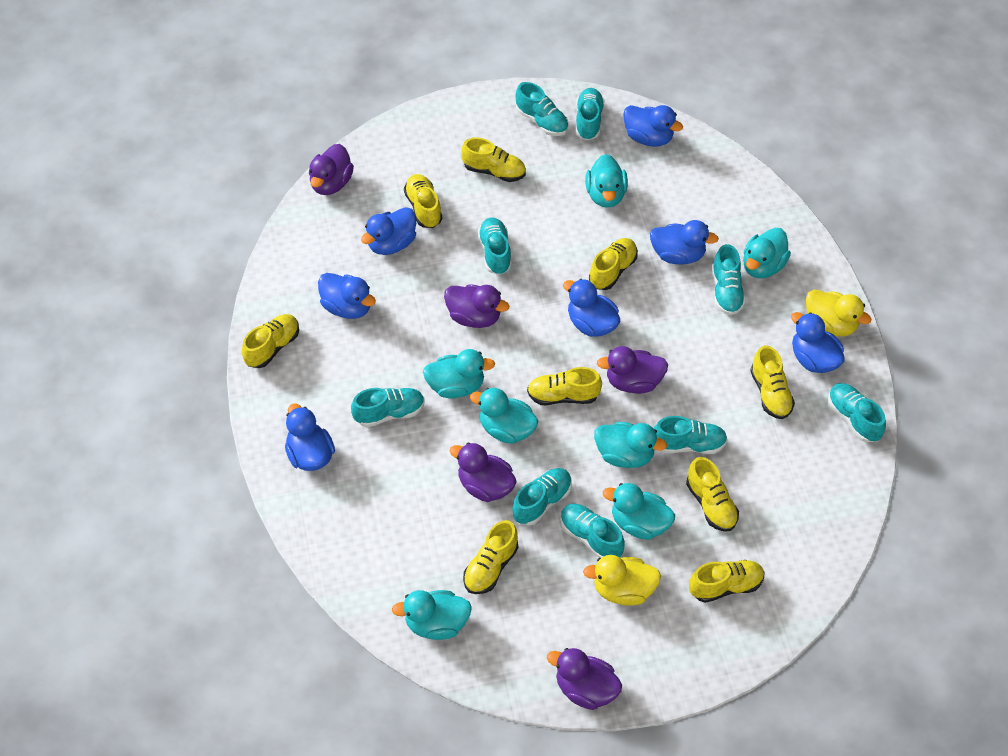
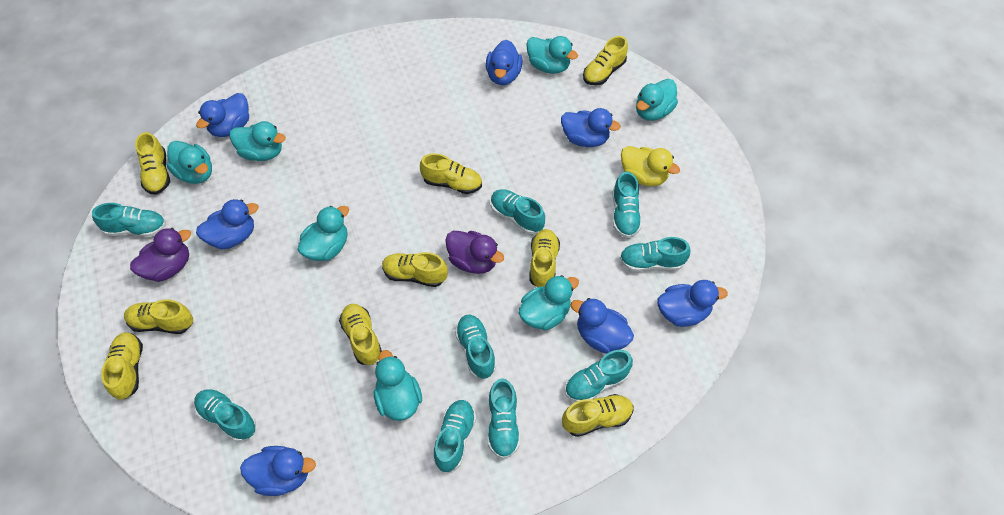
purple duck: 5 -> 2
yellow duck: 2 -> 1

